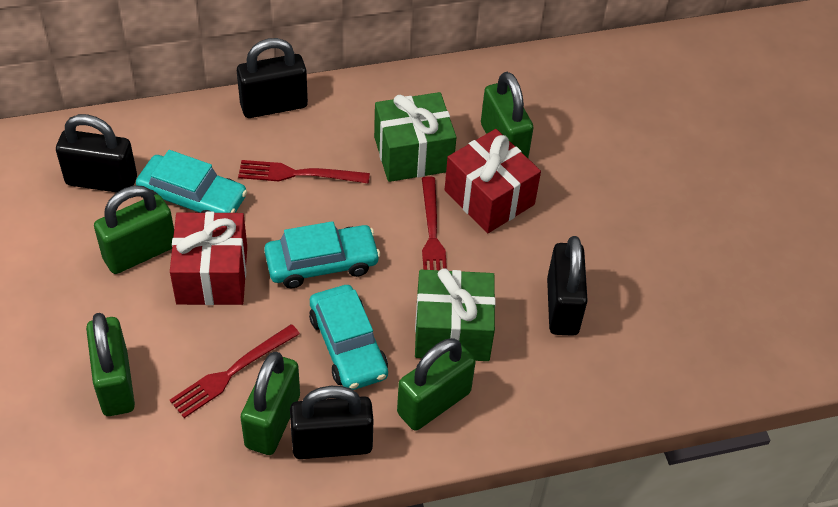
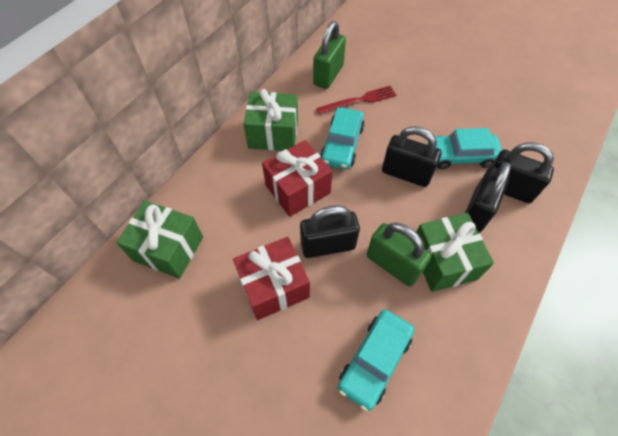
green gift: 2 -> 3
green padlock: 5 -> 2
red fork: 3 -> 1

